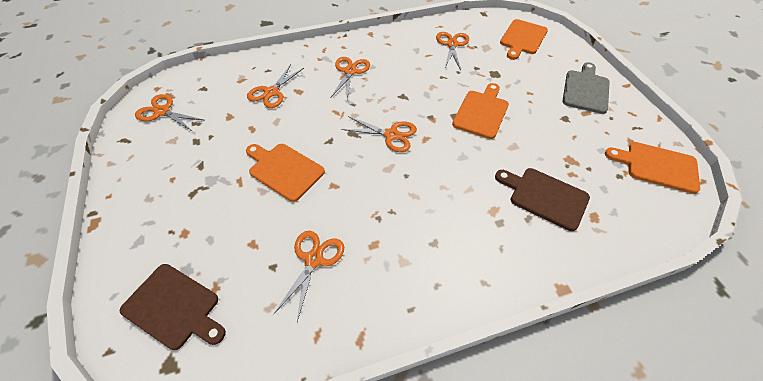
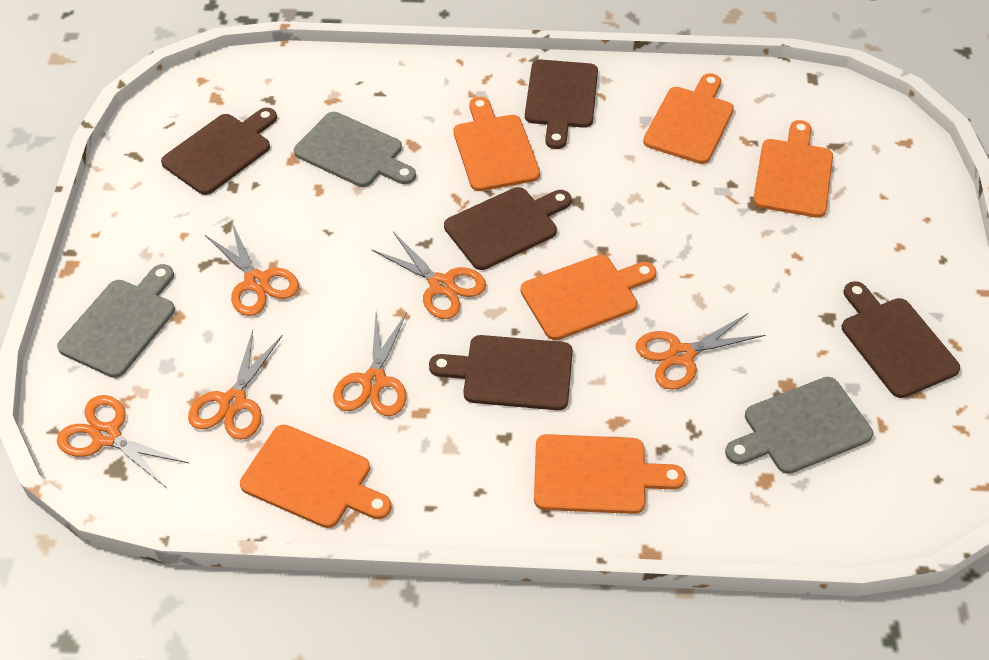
brown cutting board: 2 -> 5
grey cutting board: 1 -> 3
orange cutting board: 4 -> 6

